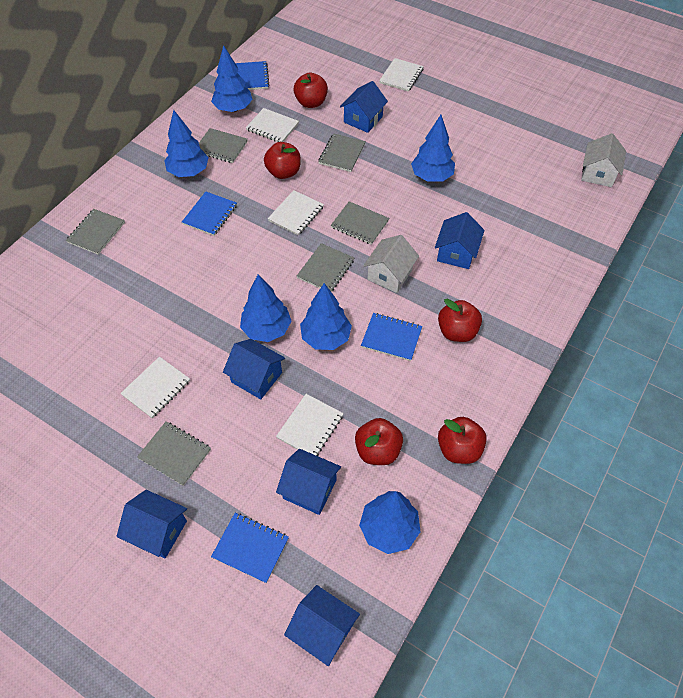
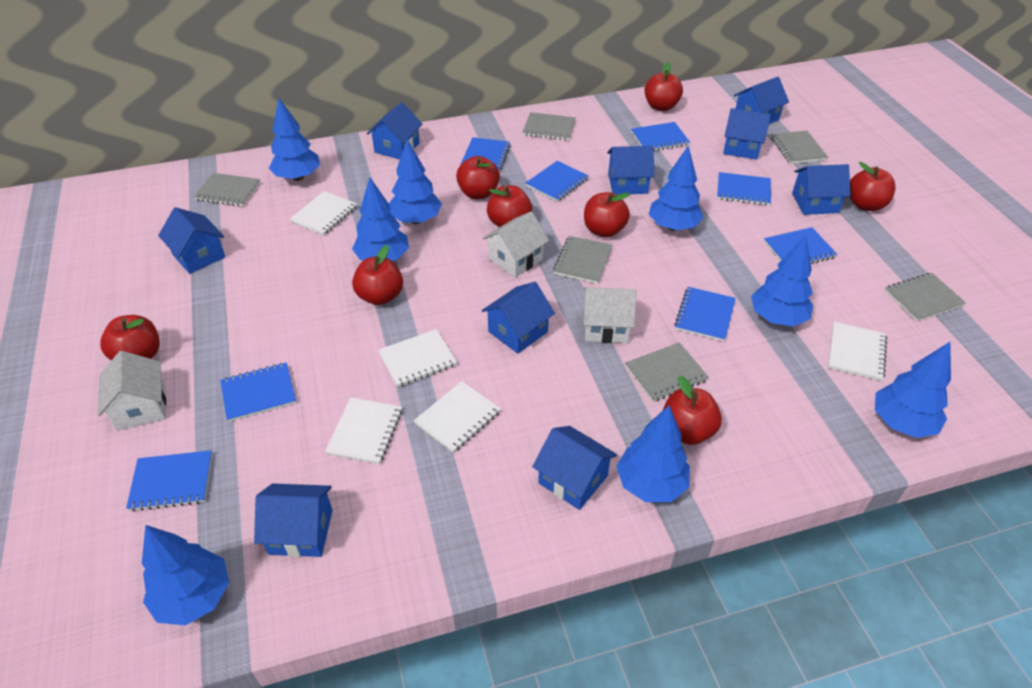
blue house: 6 -> 9
blue notebook: 4 -> 8
blue tree: 6 -> 8
red apple: 5 -> 8
white house: 2 -> 3

